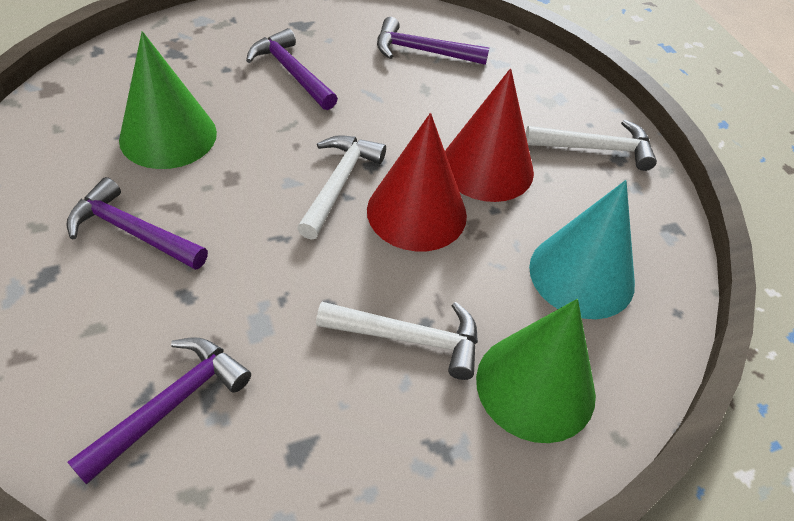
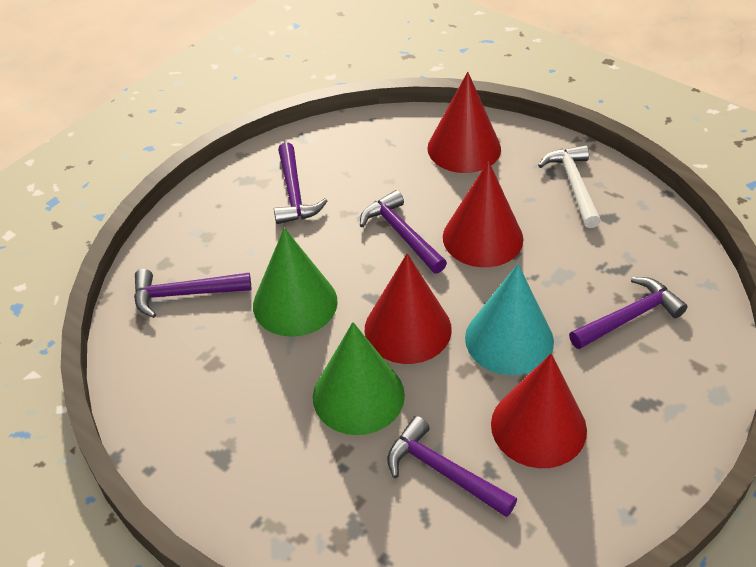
purple hammer: 4 -> 5
red cone: 2 -> 4
white hammer: 3 -> 1

